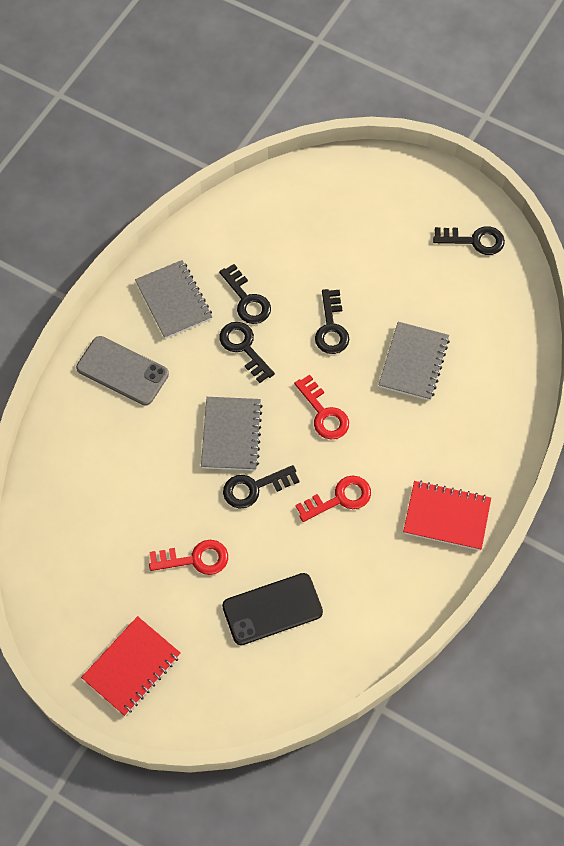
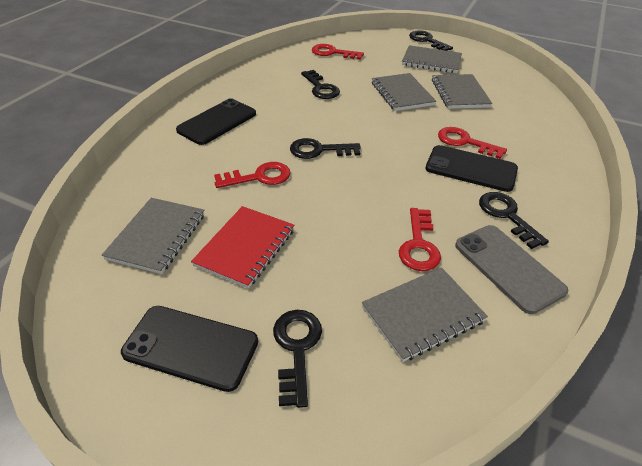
black phone: 1 -> 3
grey notebook: 3 -> 5
red key: 3 -> 4
red notebook: 2 -> 1

